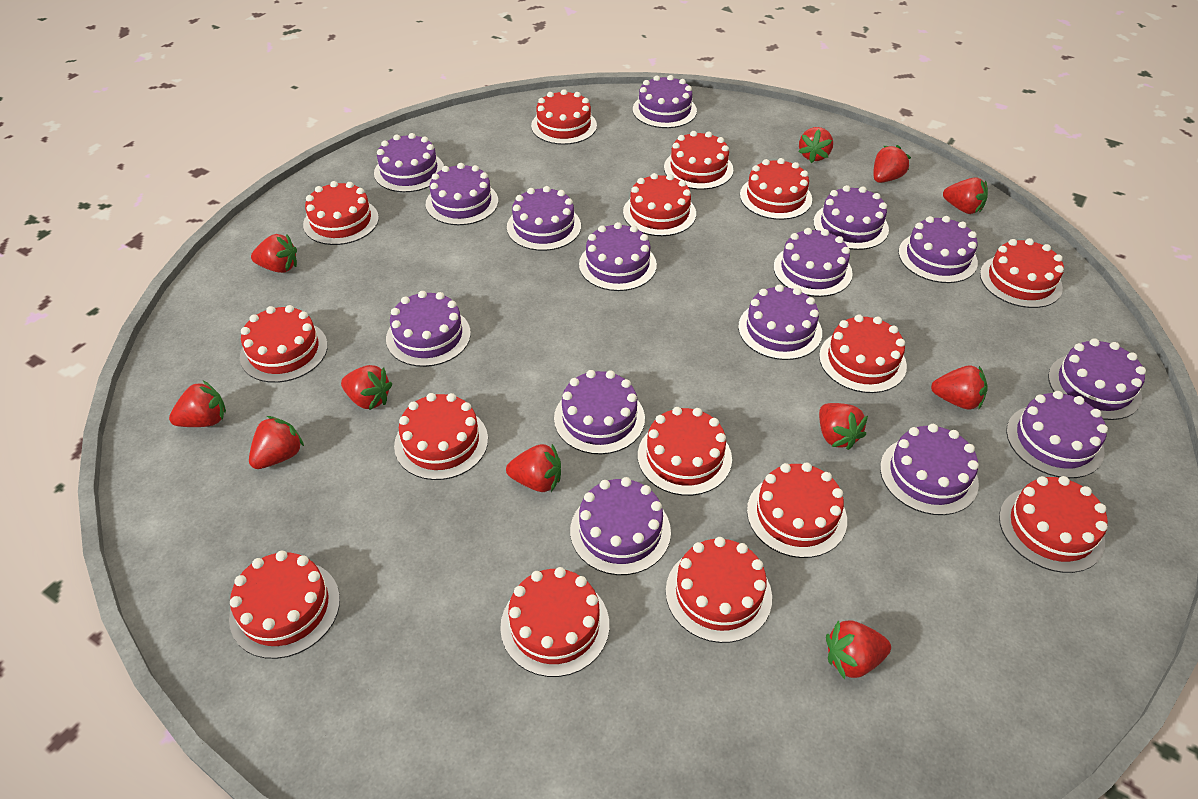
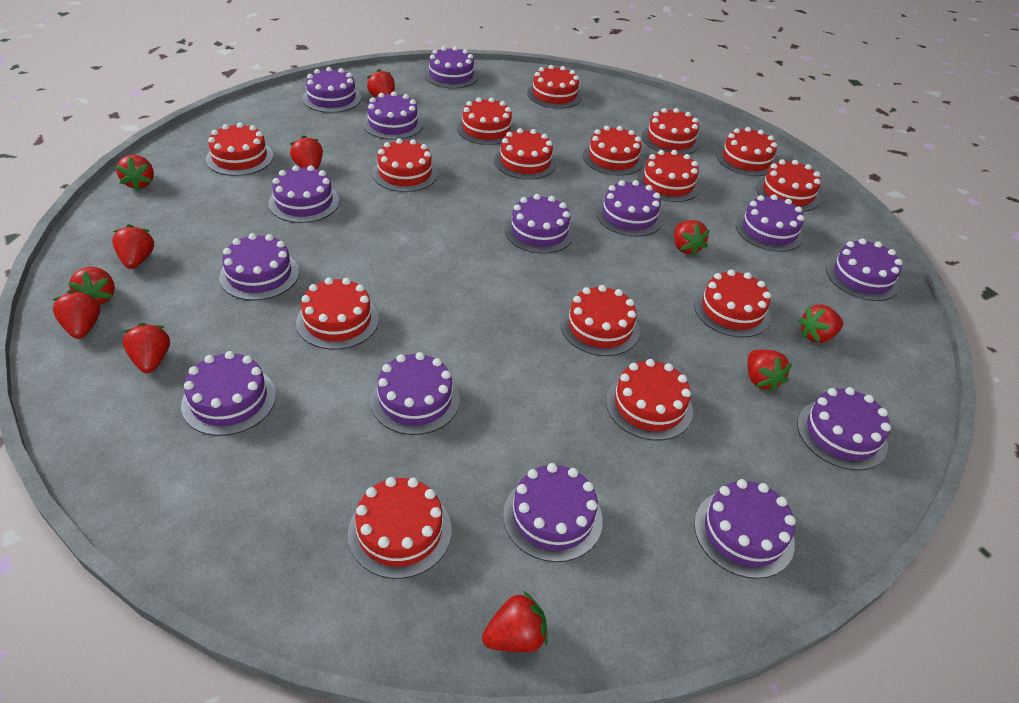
purple cake: 15 -> 14

